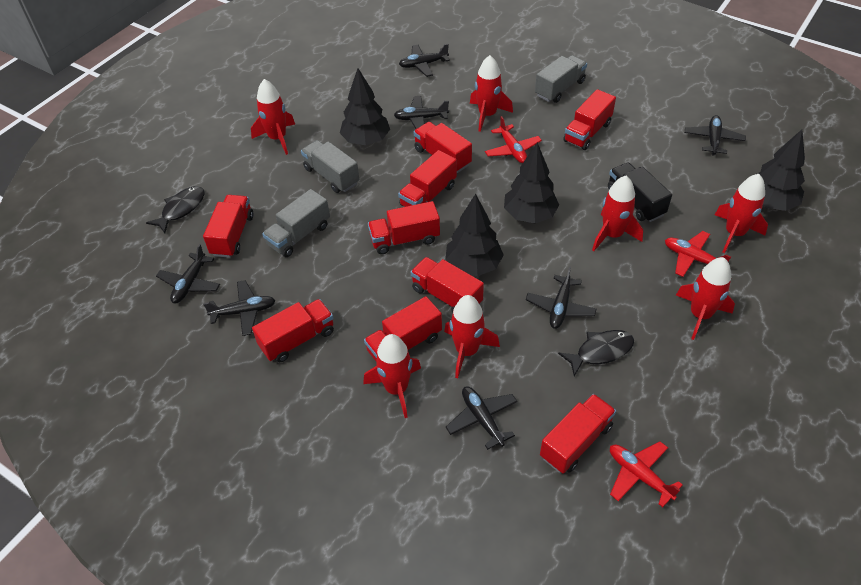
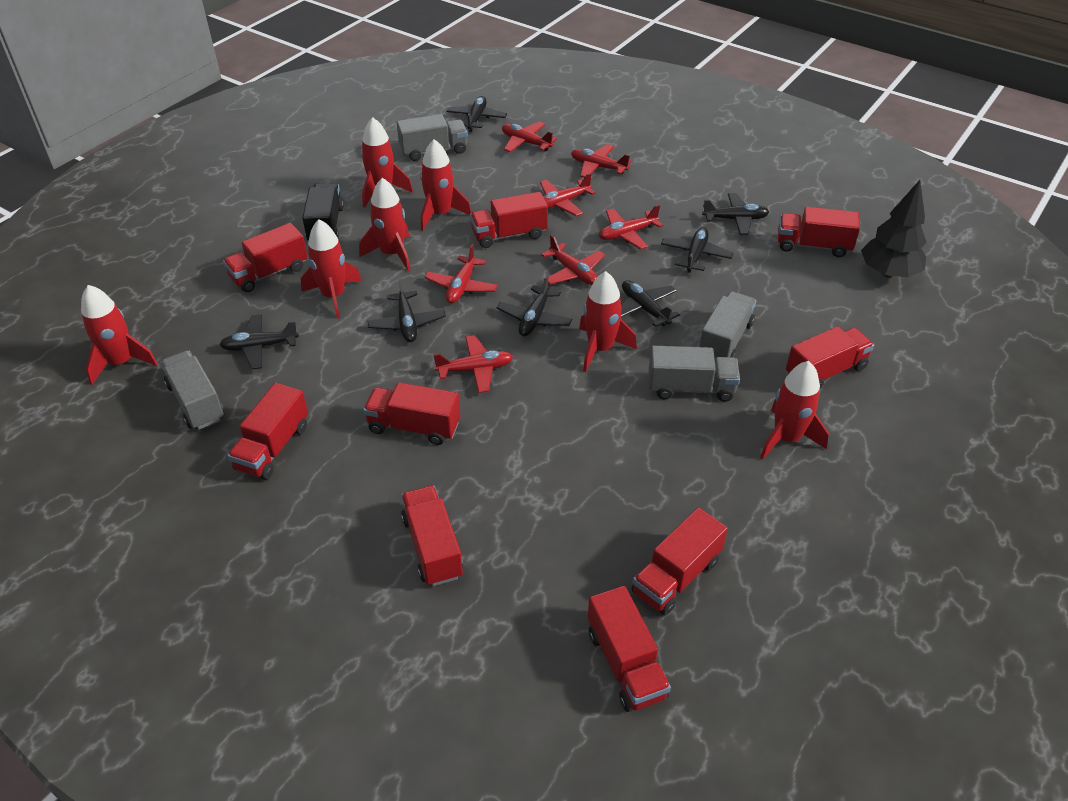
black fish: 2 -> 0
black tree: 4 -> 1
grey truck: 3 -> 4
red plane: 3 -> 7

